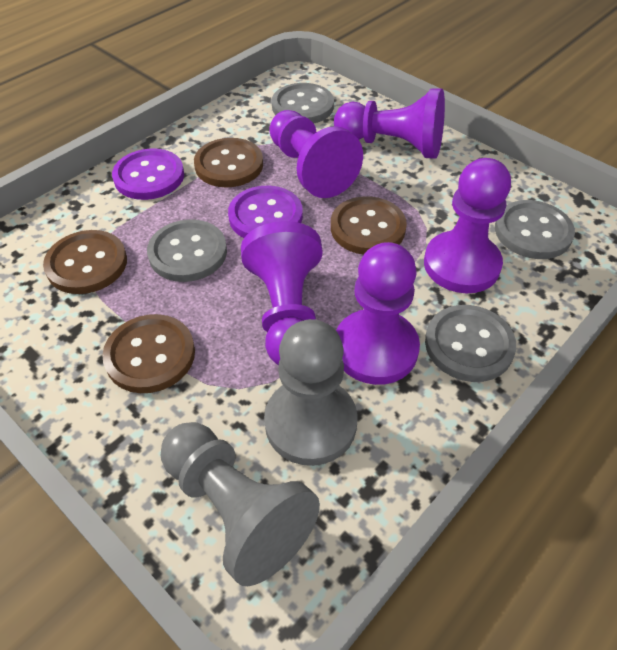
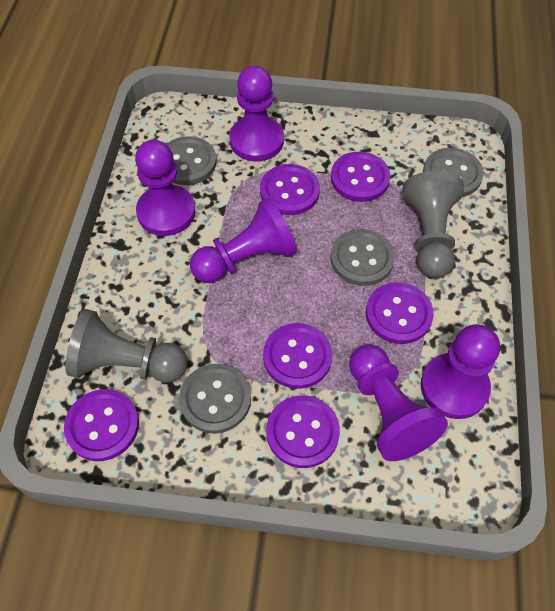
brown button: 4 -> 0
purple button: 2 -> 6

